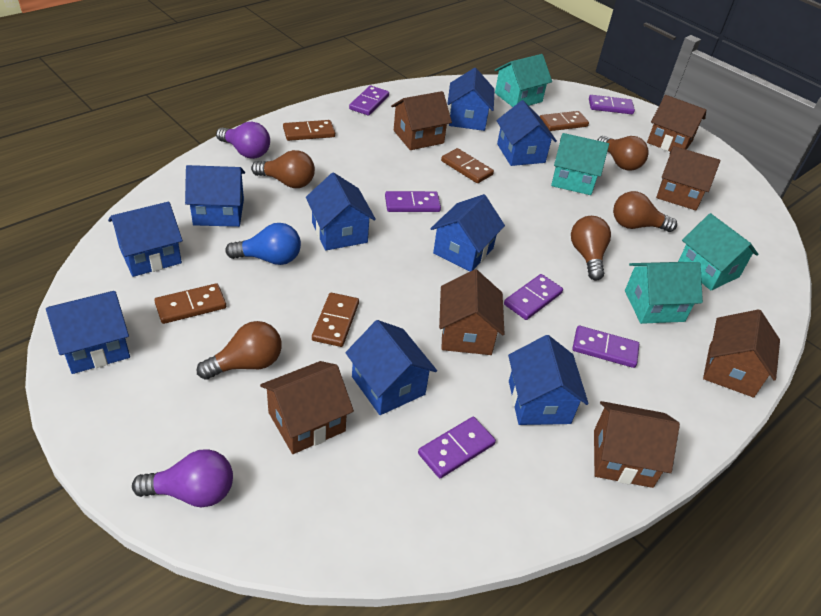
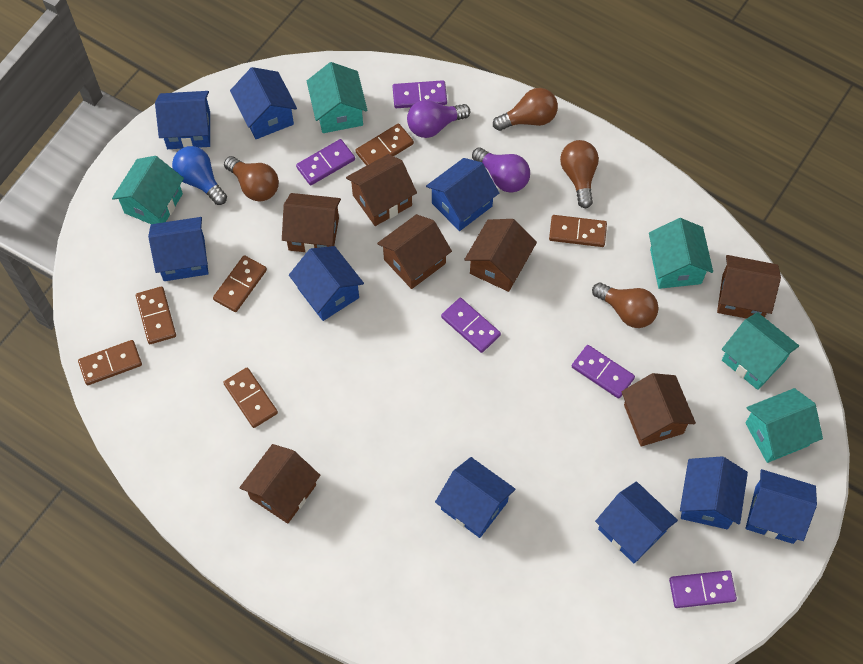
brown domino: 5 -> 6
brown light bulb: 5 -> 4
purple domino: 6 -> 5
turquoise house: 4 -> 5

